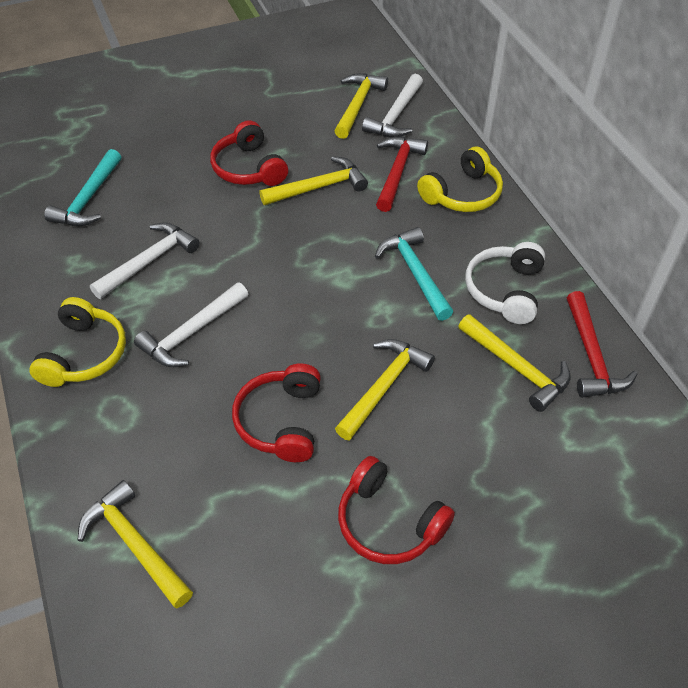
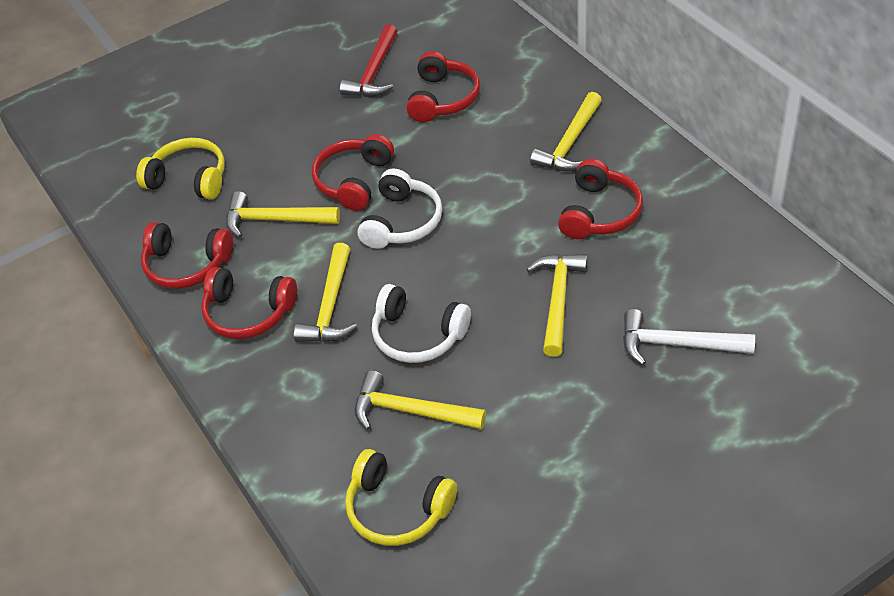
red hammer: 2 -> 1
red headphones: 3 -> 5
turquoise hammer: 2 -> 0
white hammer: 3 -> 1
white headphones: 1 -> 2

